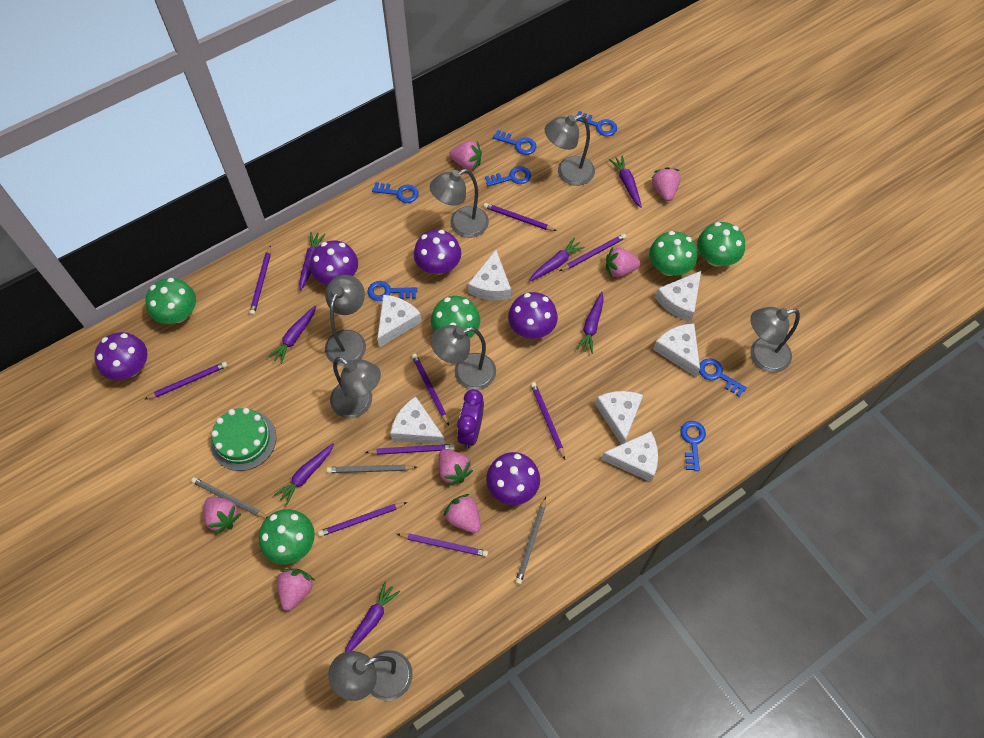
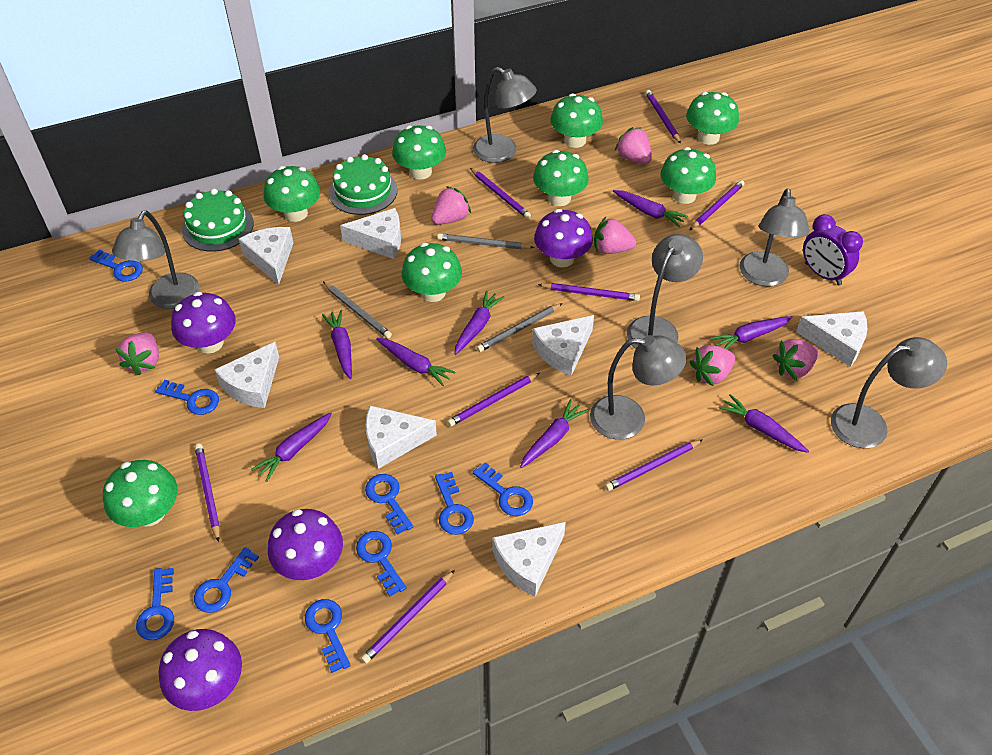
blue key: 7 -> 9
green cake: 1 -> 2
green mushroom: 5 -> 8
grey lamp: 7 -> 6
pink strawberry: 7 -> 6
purple carrot: 7 -> 8
purple mushroom: 5 -> 4
purple pencil: 9 -> 8

